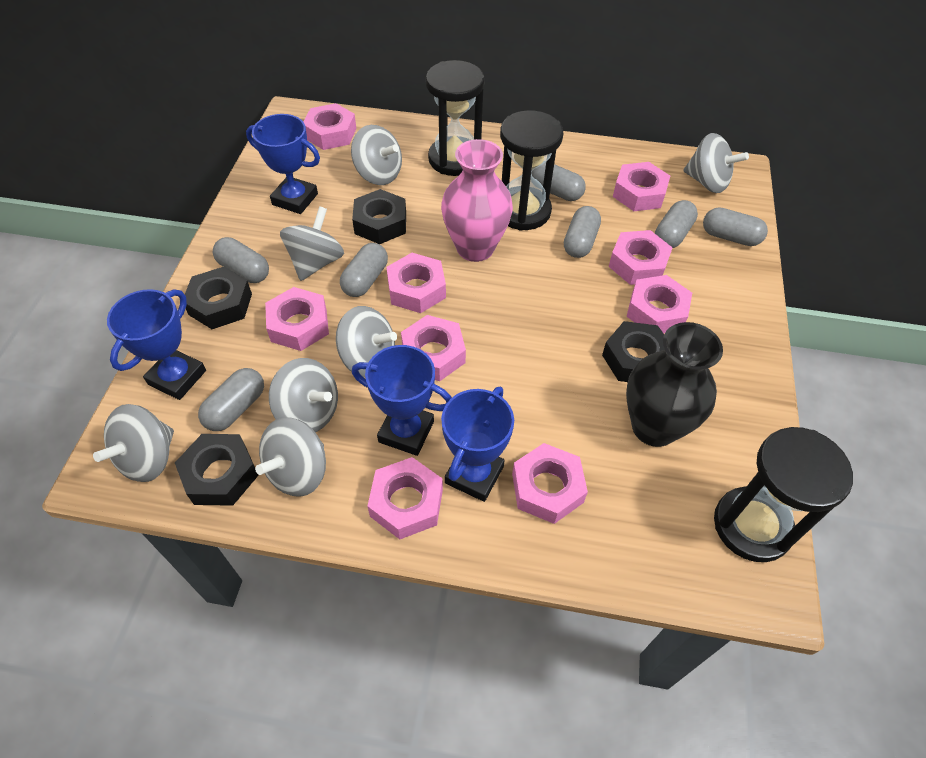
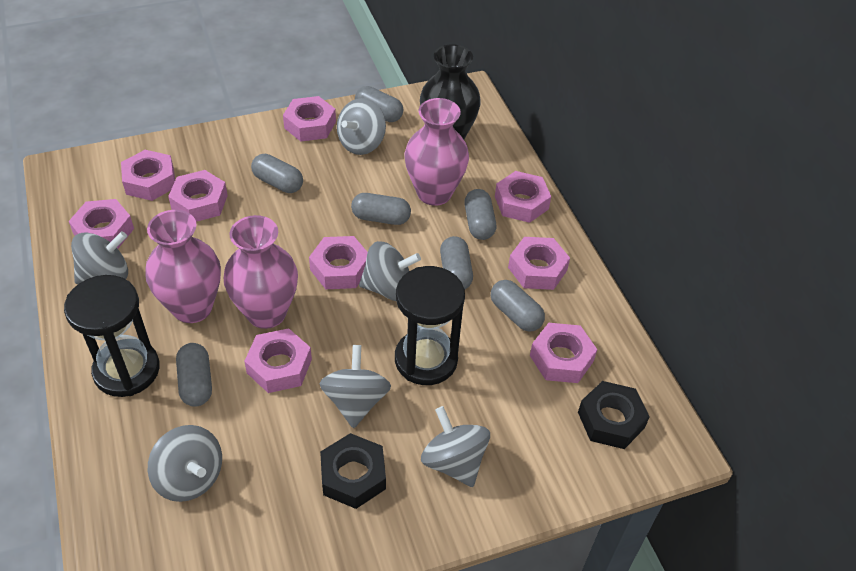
black hourglass: 3 -> 2
black nut: 4 -> 2
blue trophy: 4 -> 0
grey spinning top: 7 -> 6
pink vase: 1 -> 3

